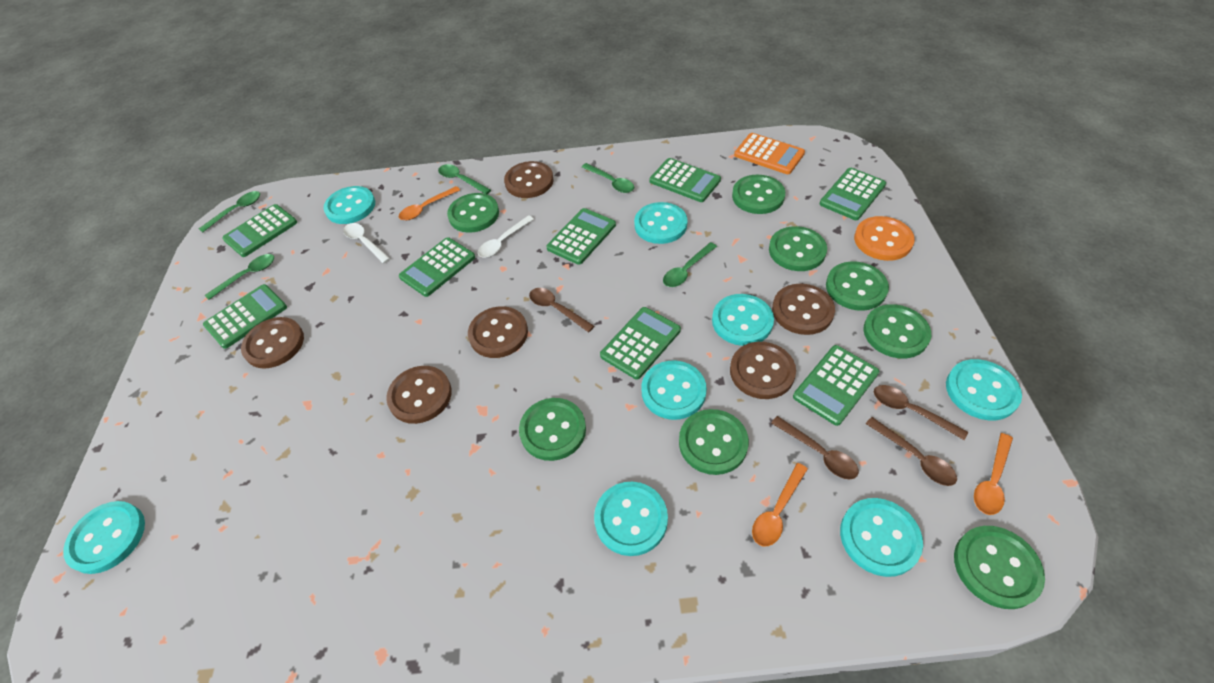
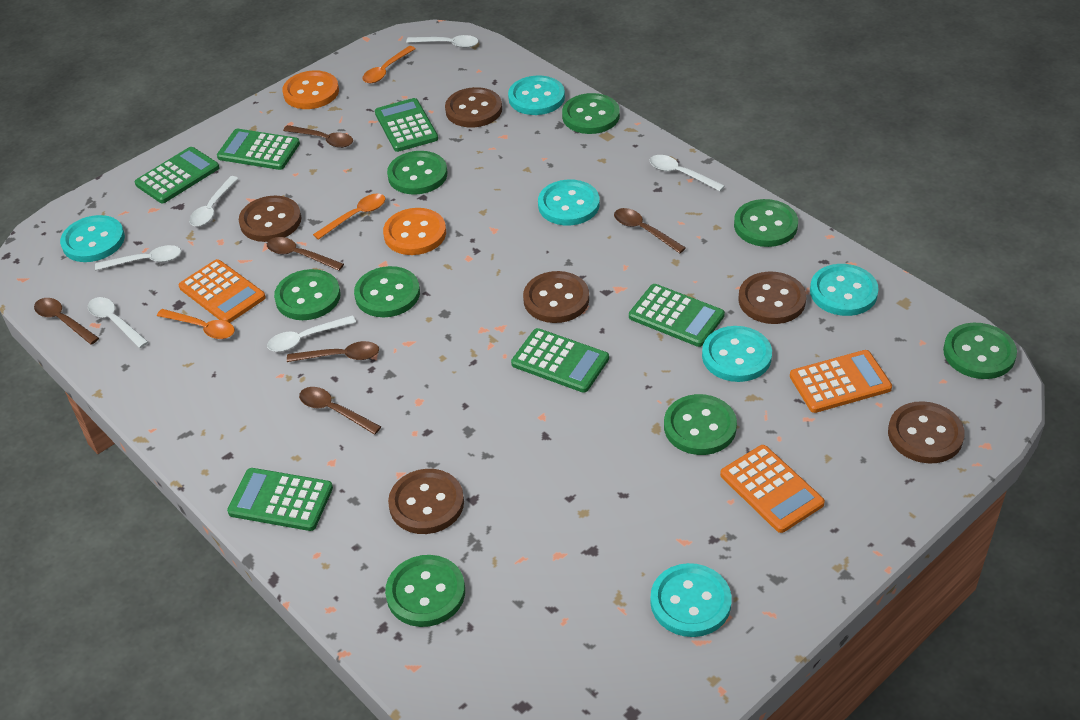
brown spoon: 4 -> 6
green calculator: 8 -> 6
green spoon: 5 -> 0
orange button: 1 -> 2
orange calculator: 1 -> 3
turquoise button: 8 -> 6
white spoon: 2 -> 6

